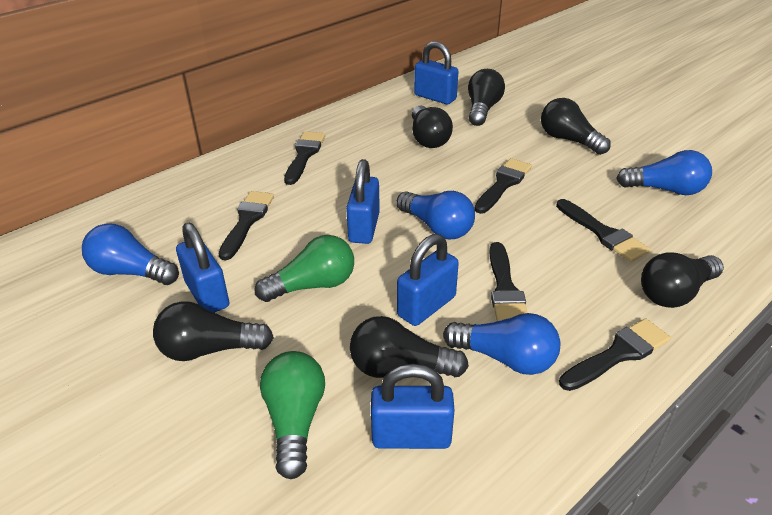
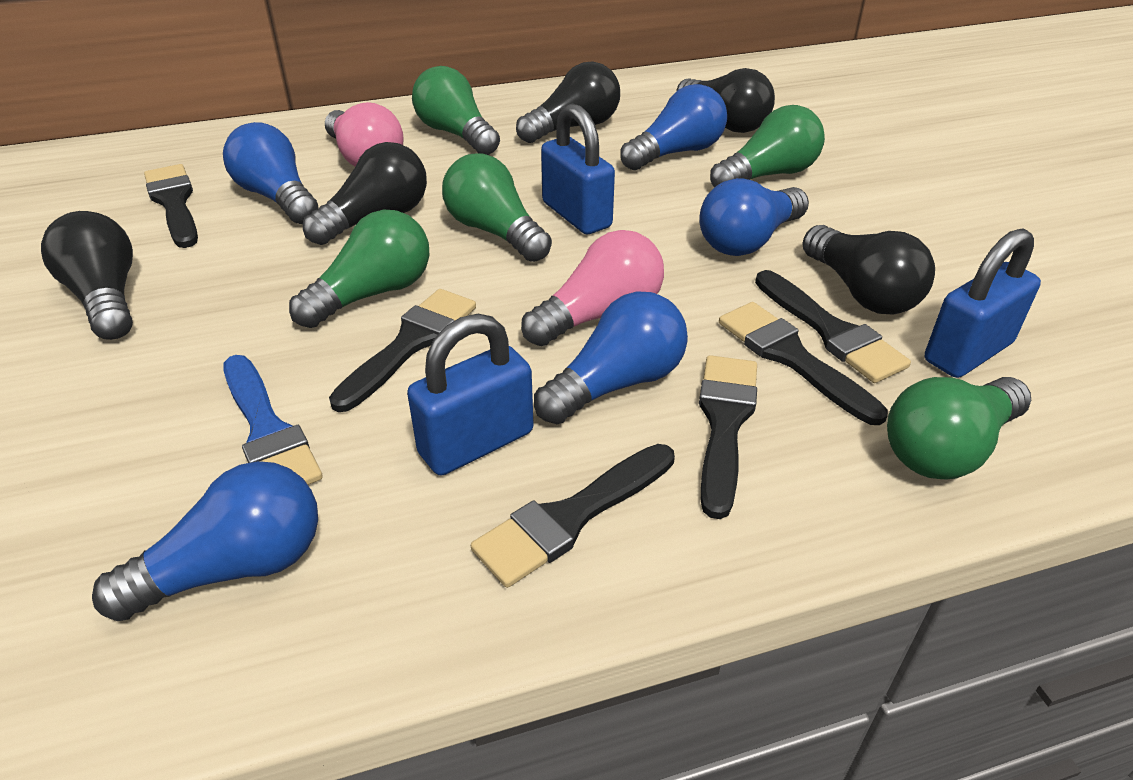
black light bulb: 6 -> 5
blue brush: 0 -> 1
blue light bulb: 4 -> 5
blue padlock: 5 -> 3
green light bulb: 2 -> 5
pink light bulb: 0 -> 2

